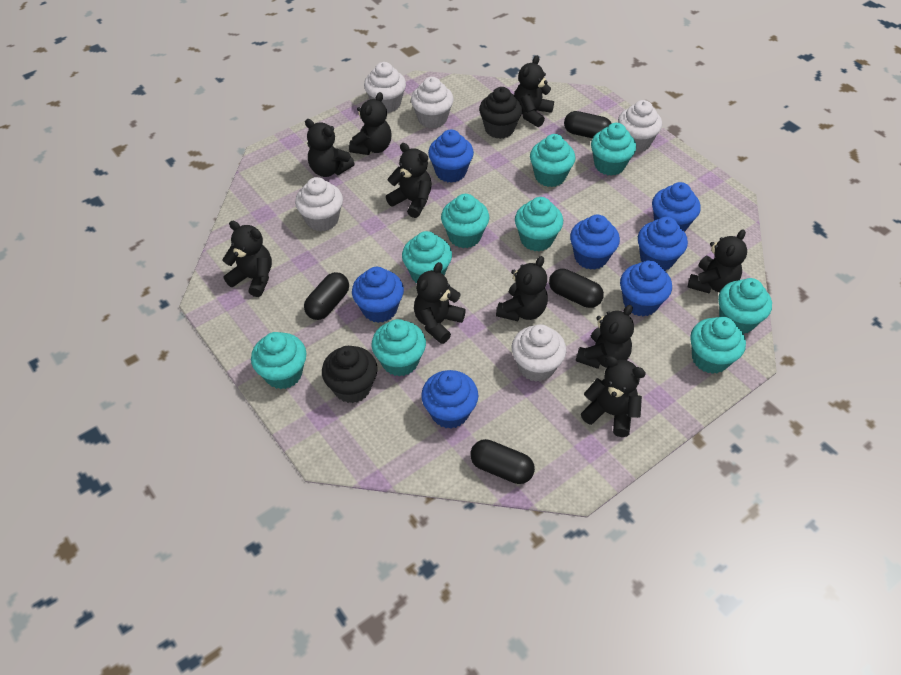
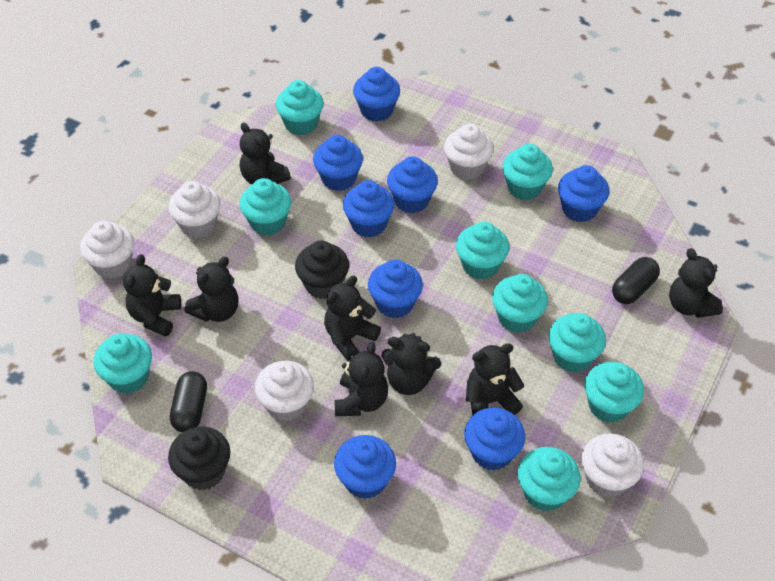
black capsule: 4 -> 2
black teddy bear: 10 -> 8
blue cupcake: 7 -> 8

